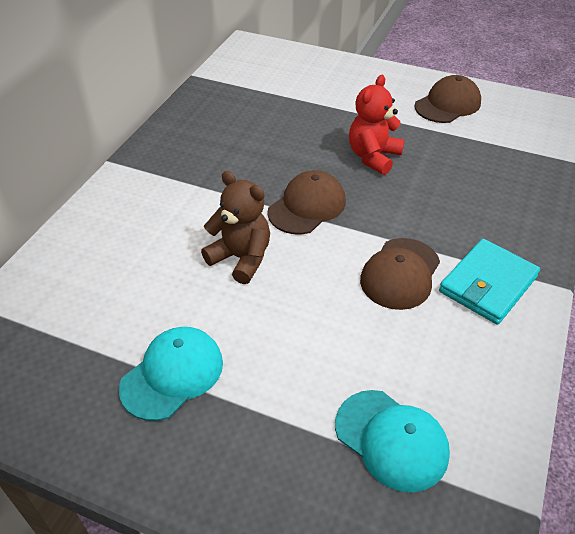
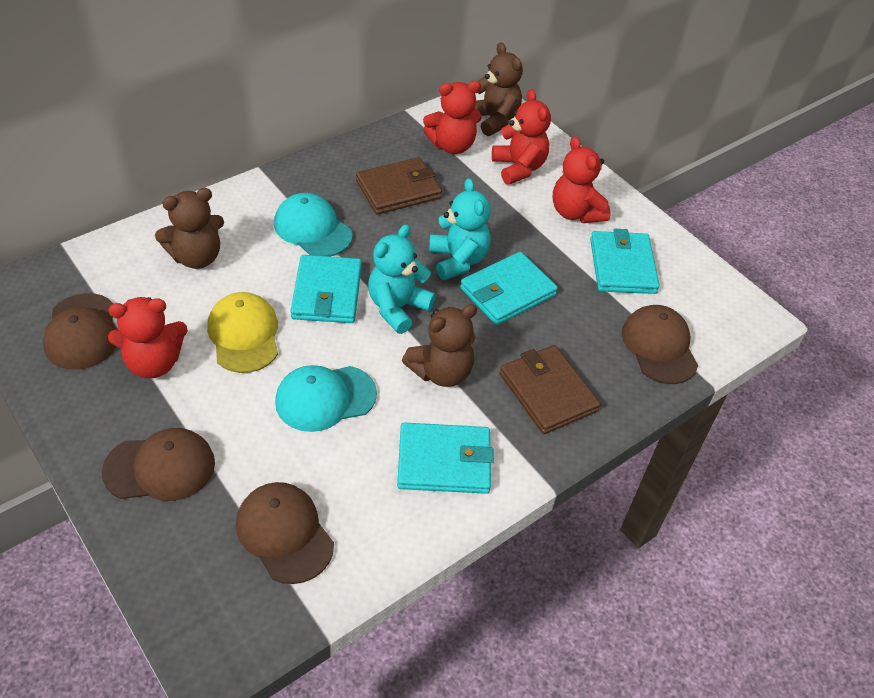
brown cap: 3 -> 4
brown teddy bear: 1 -> 3
brown wallet: 0 -> 2
red teddy bear: 1 -> 4
turquoise teddy bear: 0 -> 2
turquoise wallet: 1 -> 4
yellow cap: 0 -> 1

